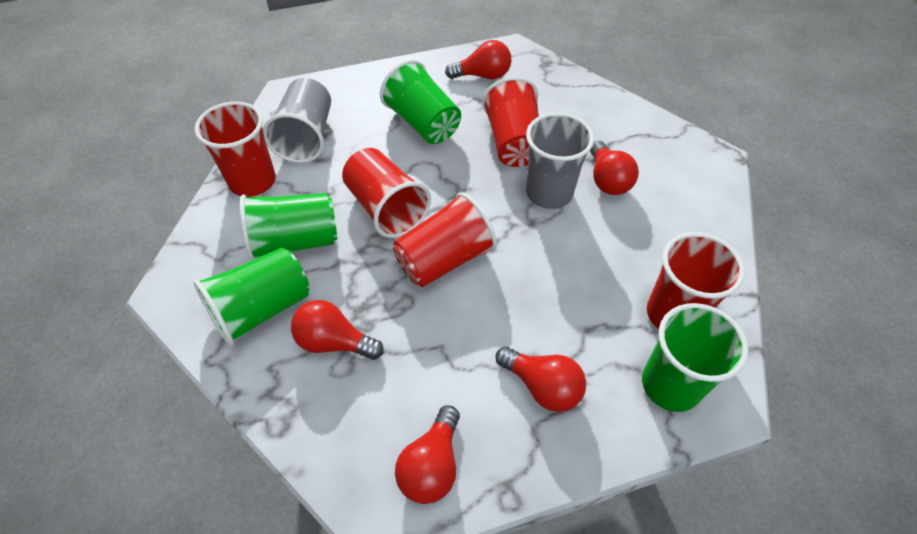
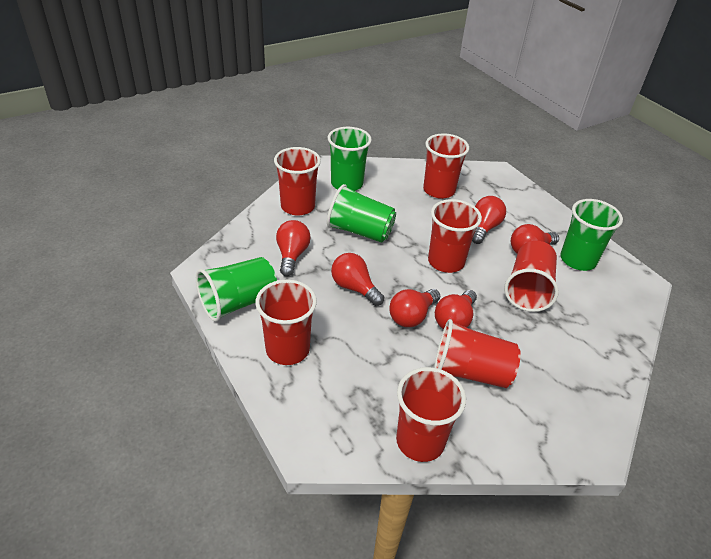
grey cup: 2 -> 0
red cup: 5 -> 7
red light bulb: 5 -> 6

